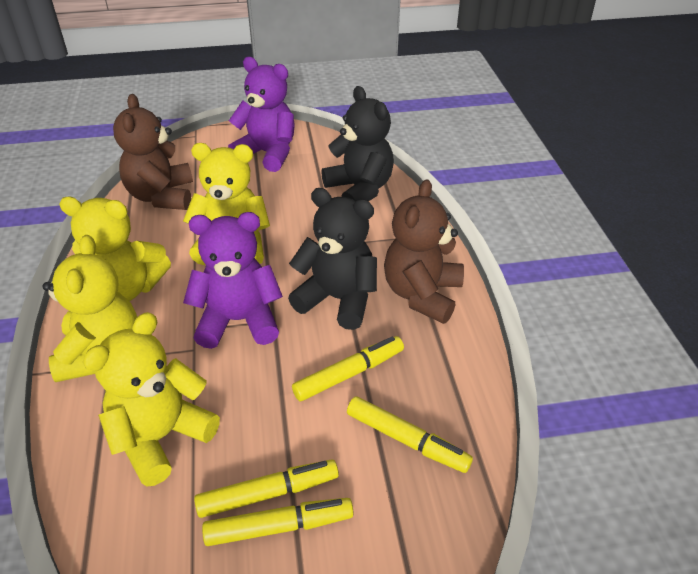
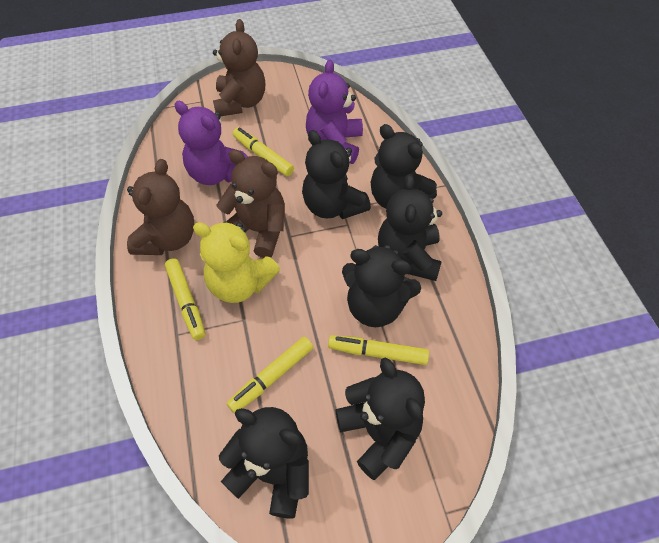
black teddy bear: 2 -> 6
brown teddy bear: 2 -> 3
yellow teddy bear: 4 -> 1

